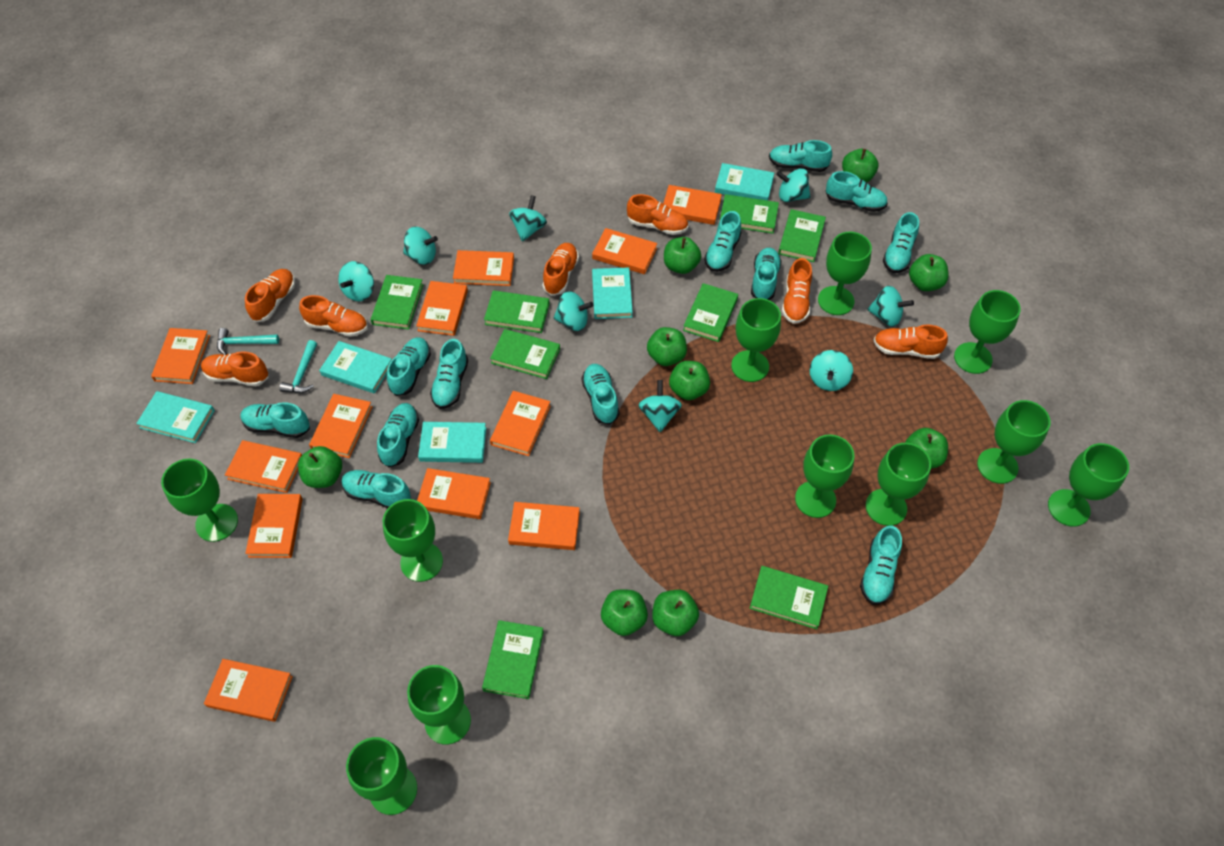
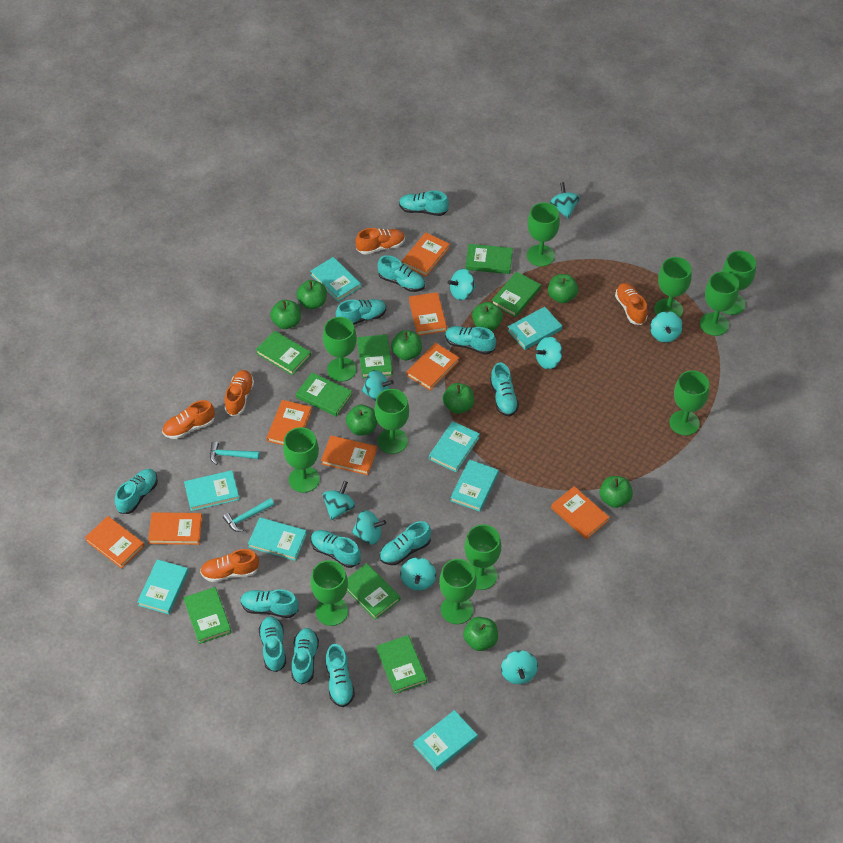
orange book: 12 -> 8
orange shoe: 7 -> 5
turquoise book: 5 -> 8
turquoise spinning top: 8 -> 9

